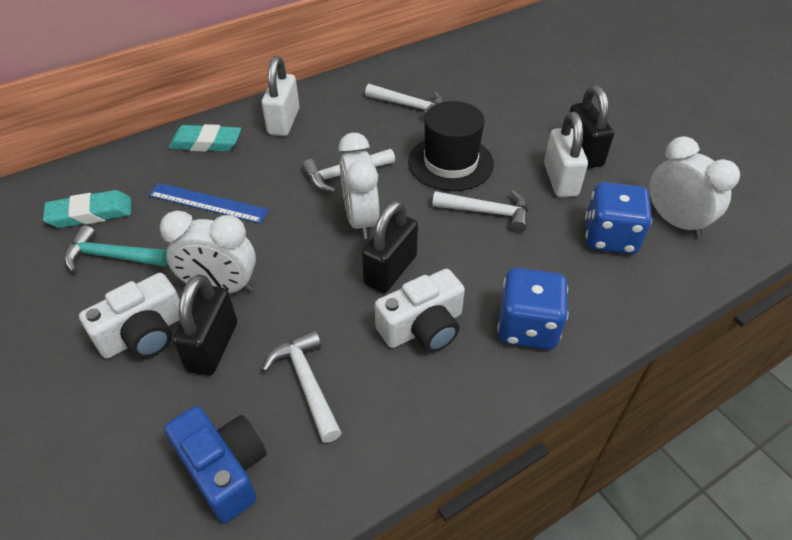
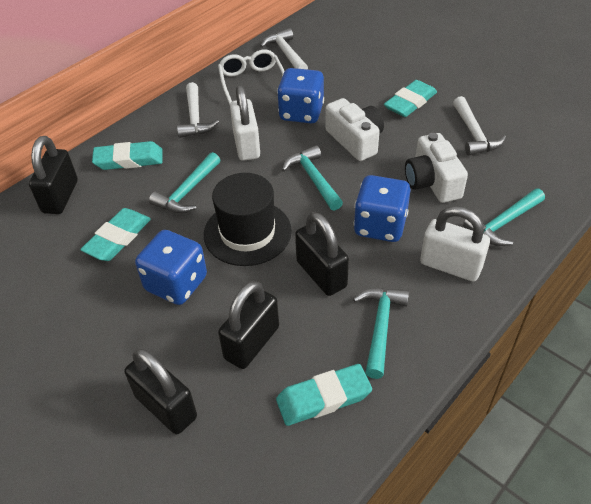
black padlock: 3 -> 4
blue camera: 1 -> 0
blue dice: 2 -> 3
blue ruler: 1 -> 0
turquoise eraser: 2 -> 4
turquoise hammer: 1 -> 4
white clock: 3 -> 0
white glasses: 0 -> 1
white hammer: 4 -> 3

